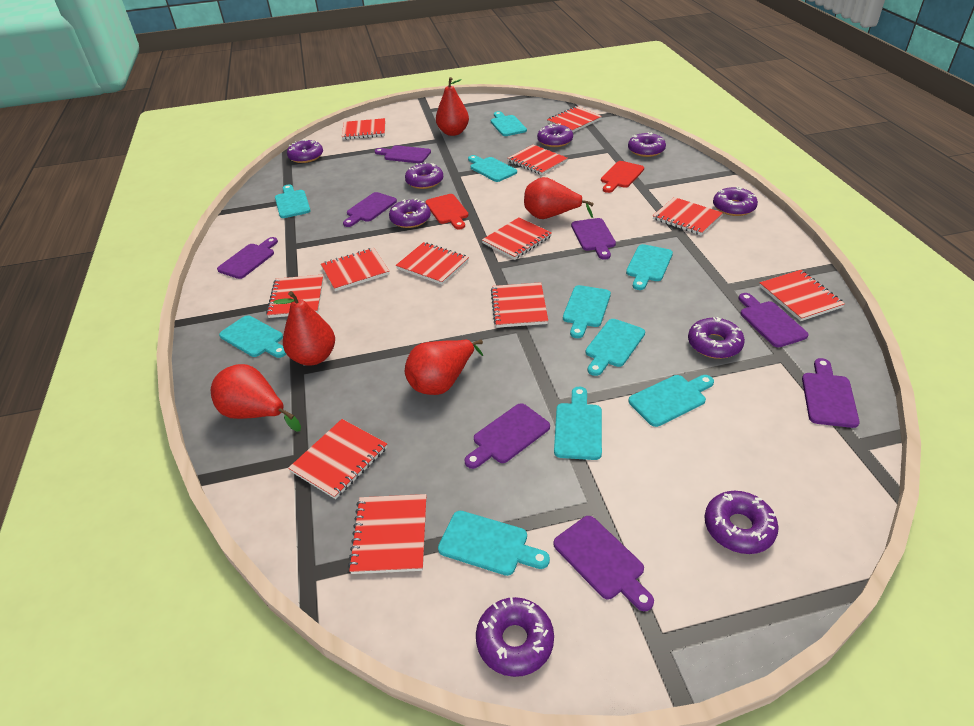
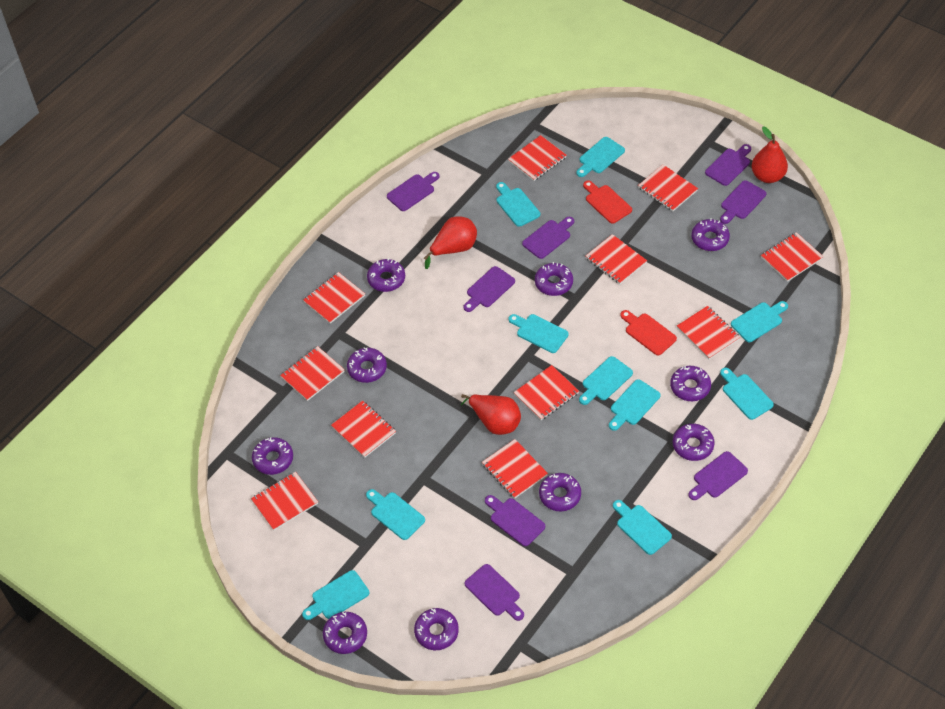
purple donut: 9 -> 10
red notebook: 12 -> 11
red pear: 5 -> 3

